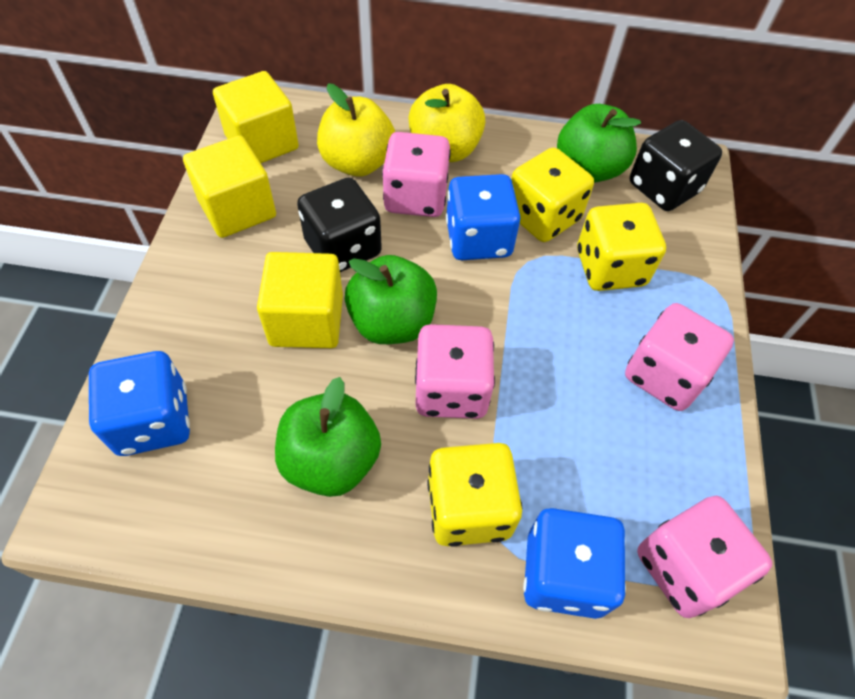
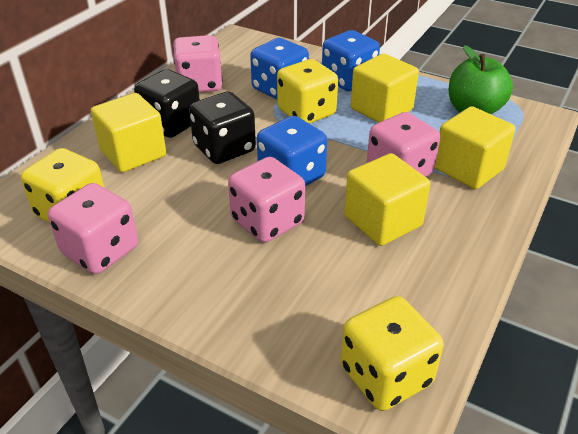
green apple: 3 -> 1
yellow apple: 2 -> 0
yellow cube: 3 -> 4

